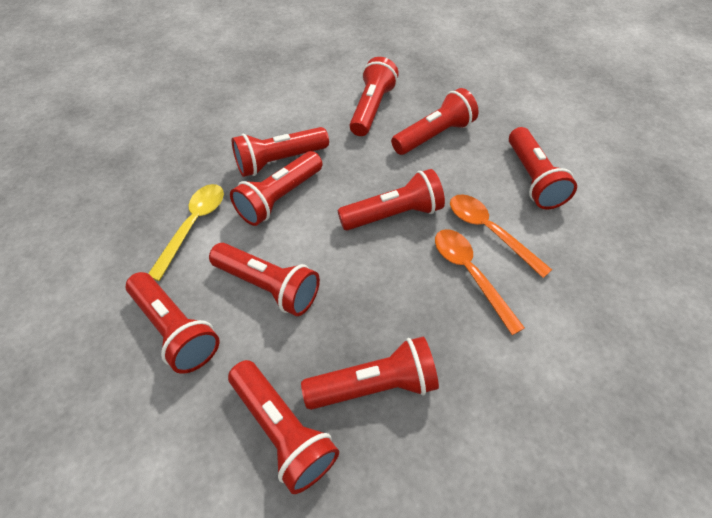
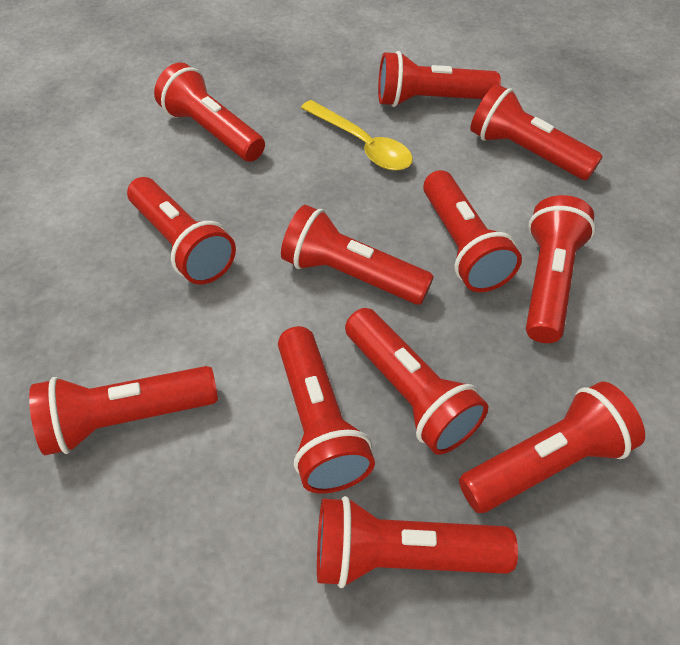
orange spoon: 2 -> 0
red flashlight: 10 -> 12

